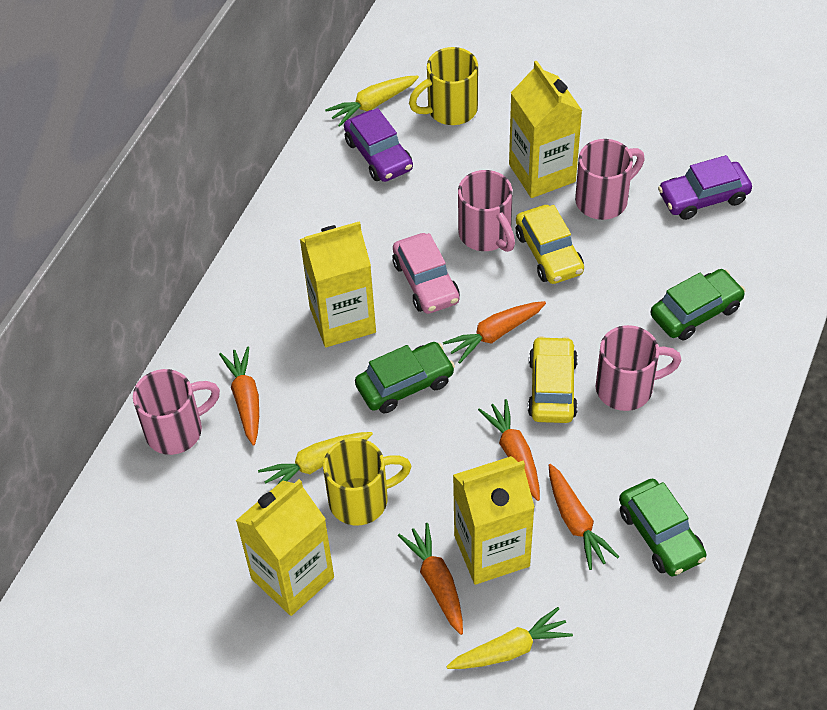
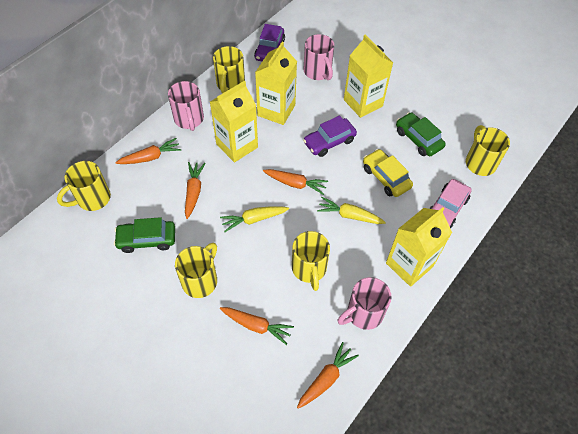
green car: 3 -> 2
pink mug: 4 -> 3
yellow car: 2 -> 1
yellow carrot: 3 -> 2
yellow mug: 2 -> 5

